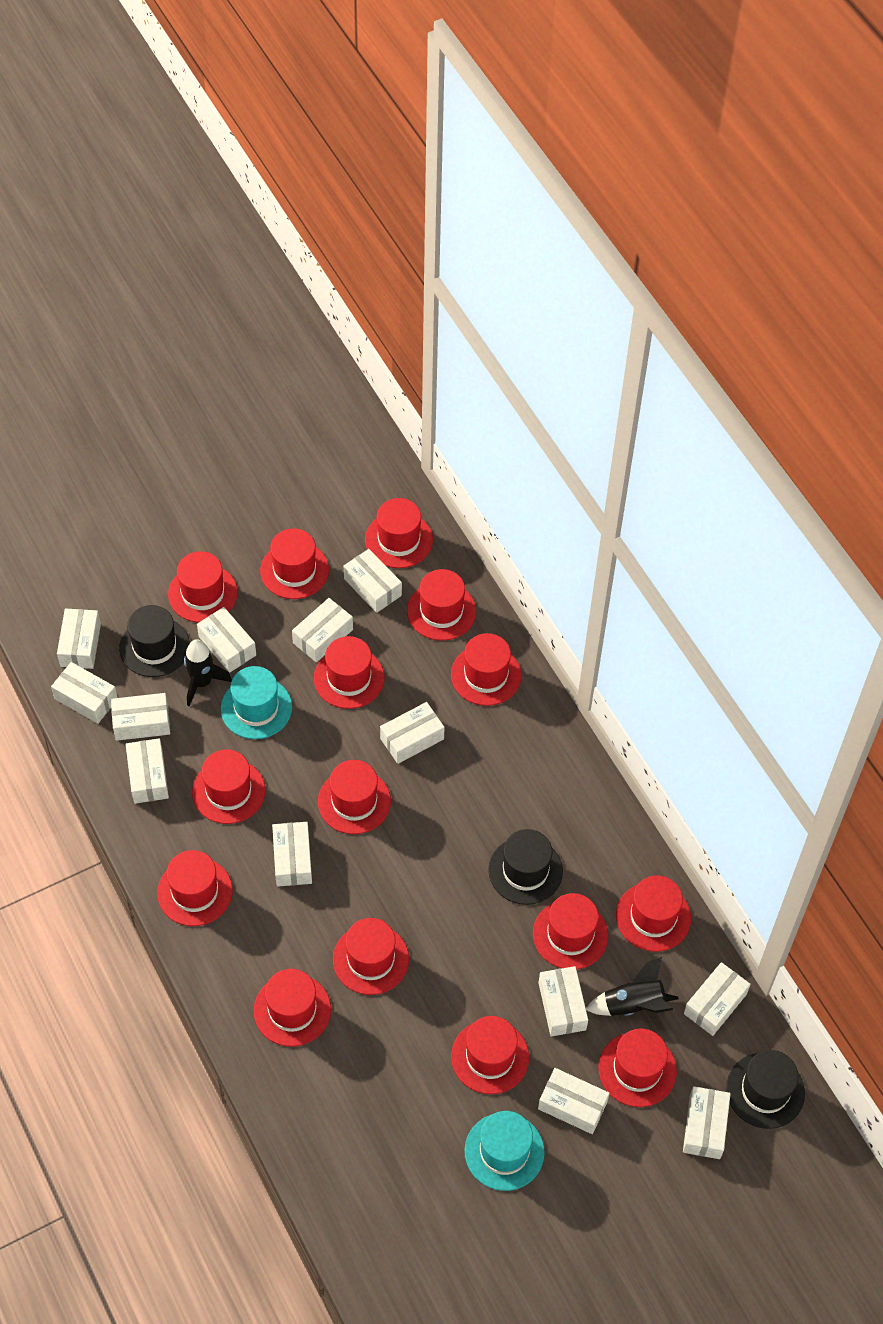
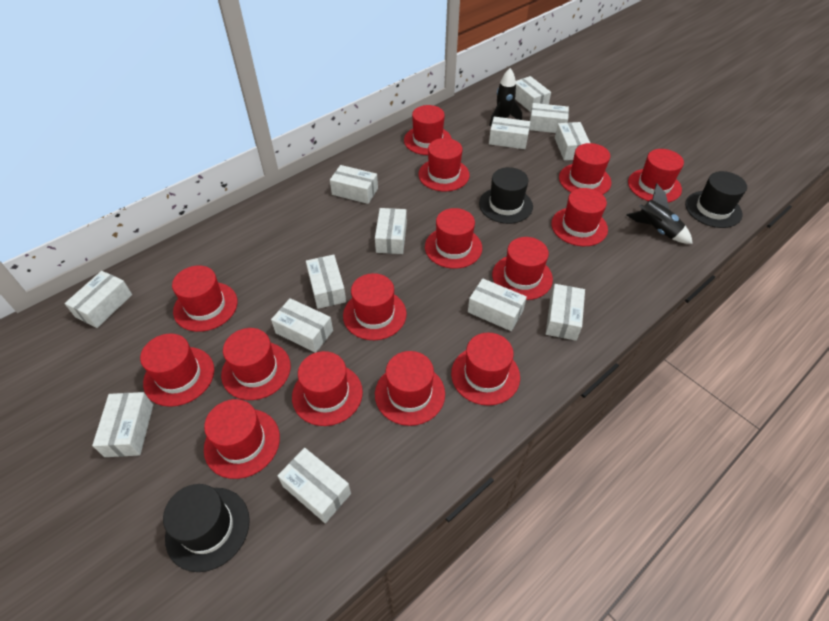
turquoise hat: 2 -> 0

